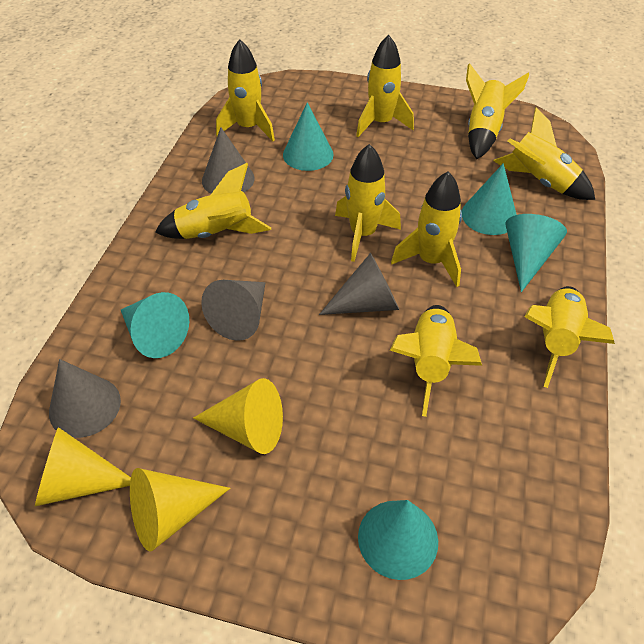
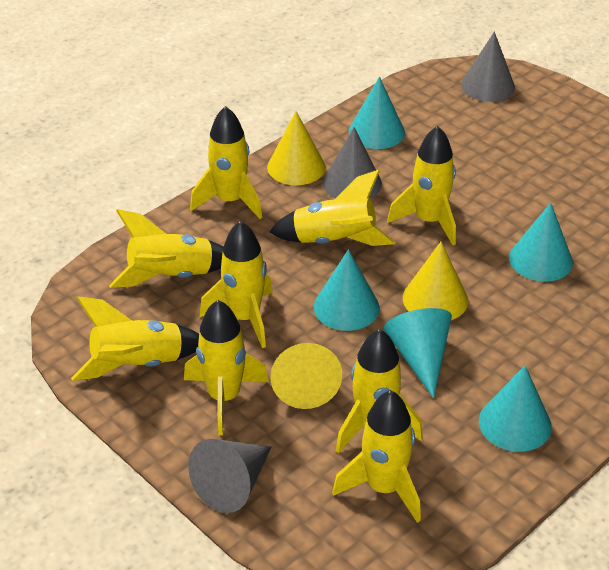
grey cone: 4 -> 3

